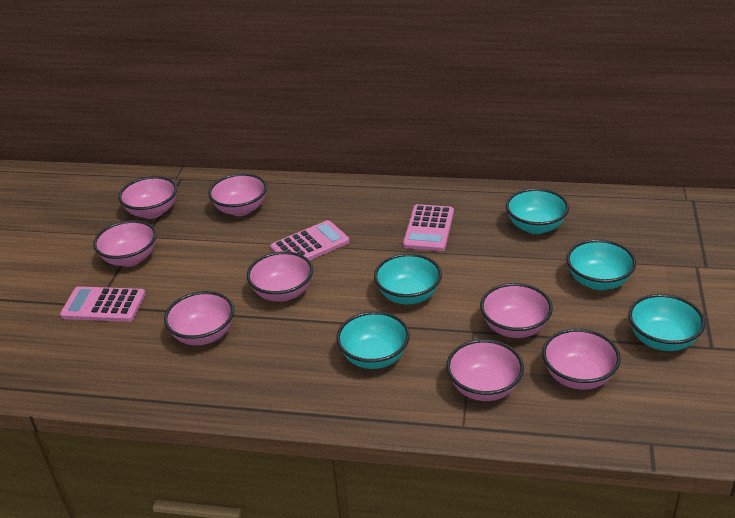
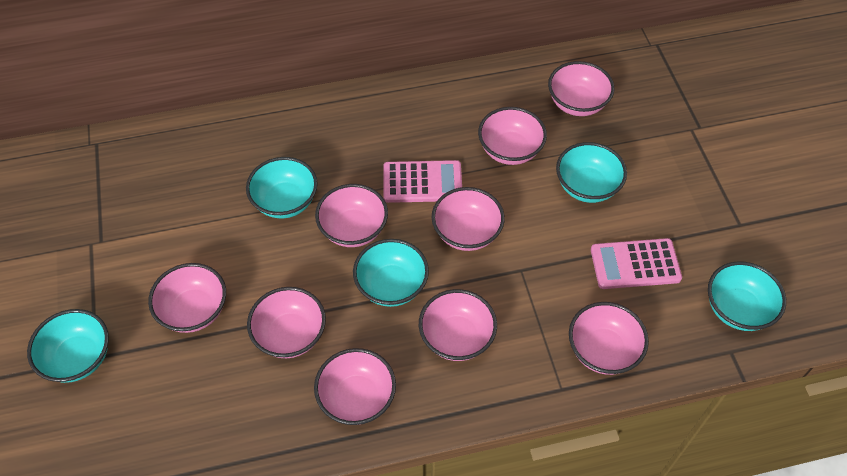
pink bowl: 8 -> 9
pink calculator: 3 -> 2

